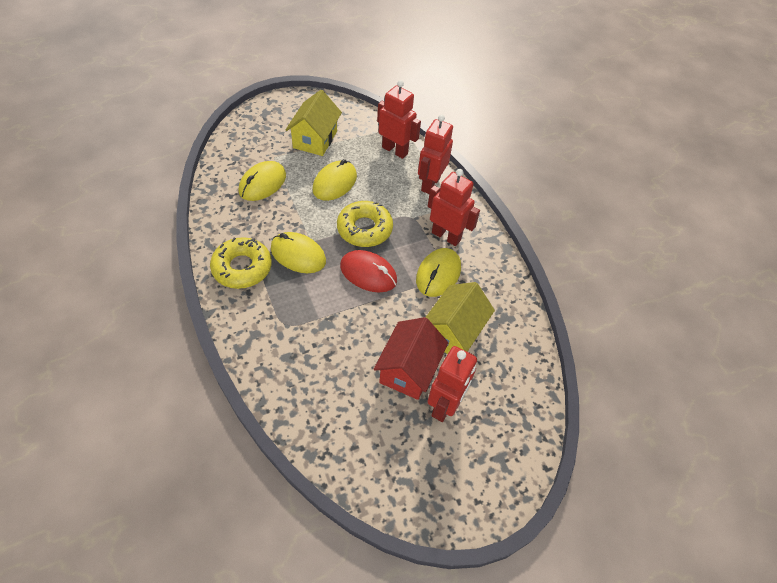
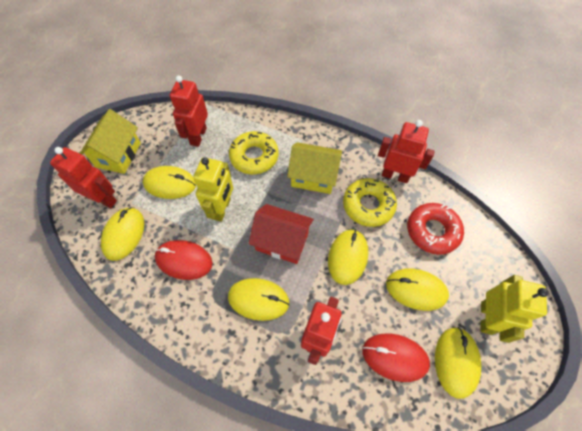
red donut: 0 -> 1
red mouse: 1 -> 2
yellow mouse: 4 -> 6
yellow robot: 0 -> 2

